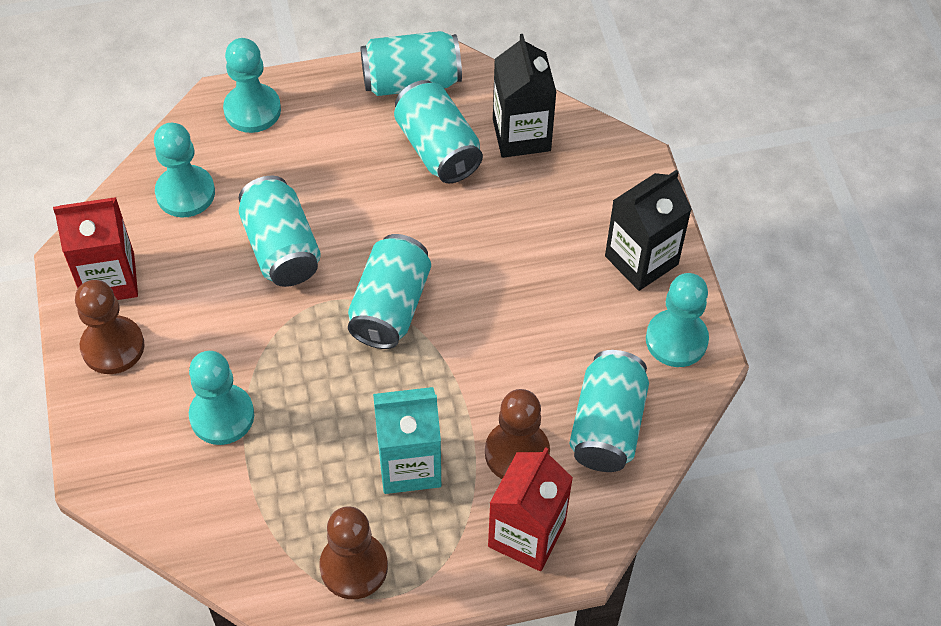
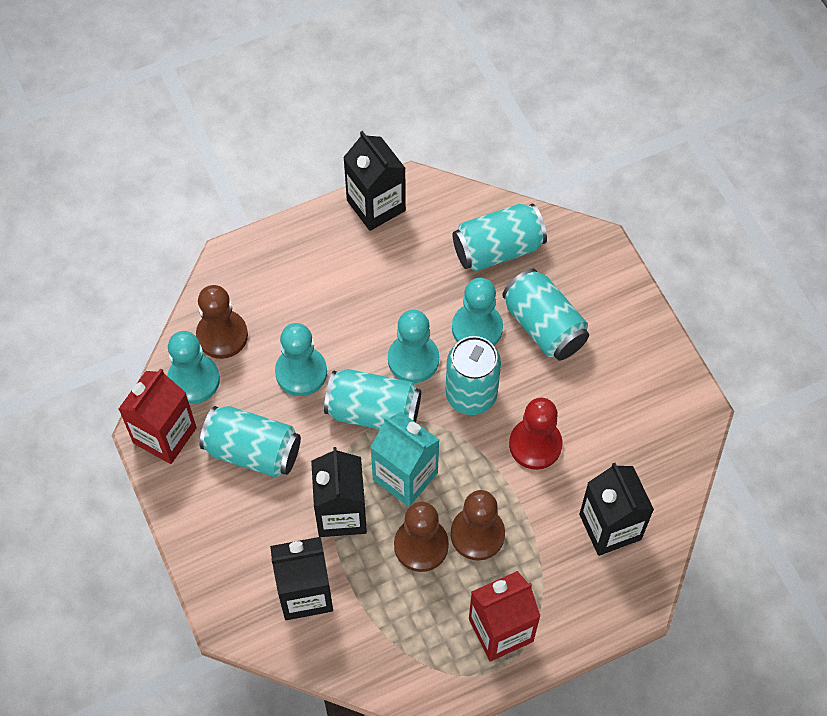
black carton: 2 -> 4
red pawn: 0 -> 1

